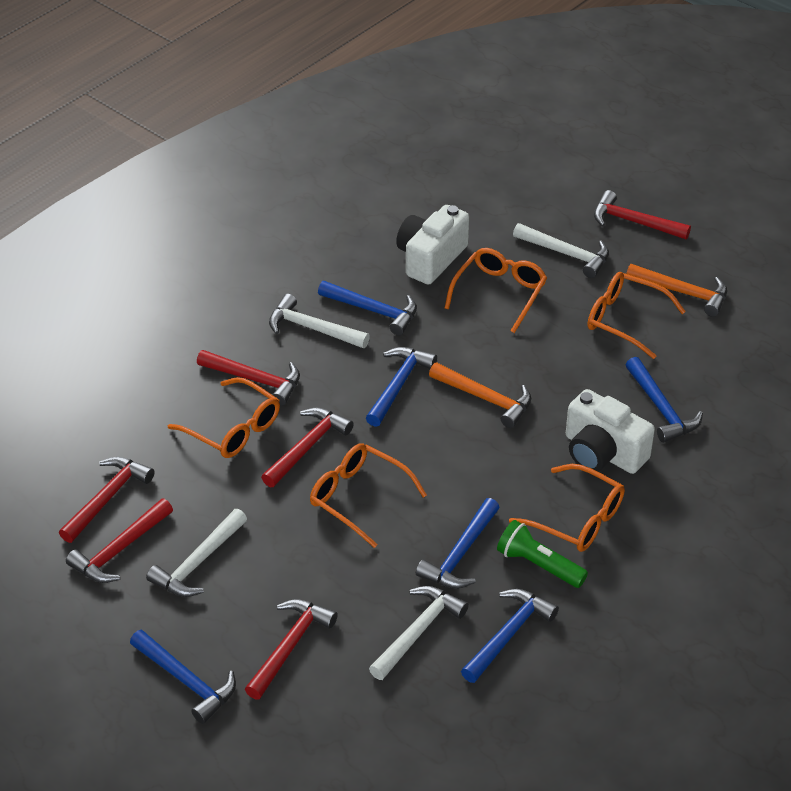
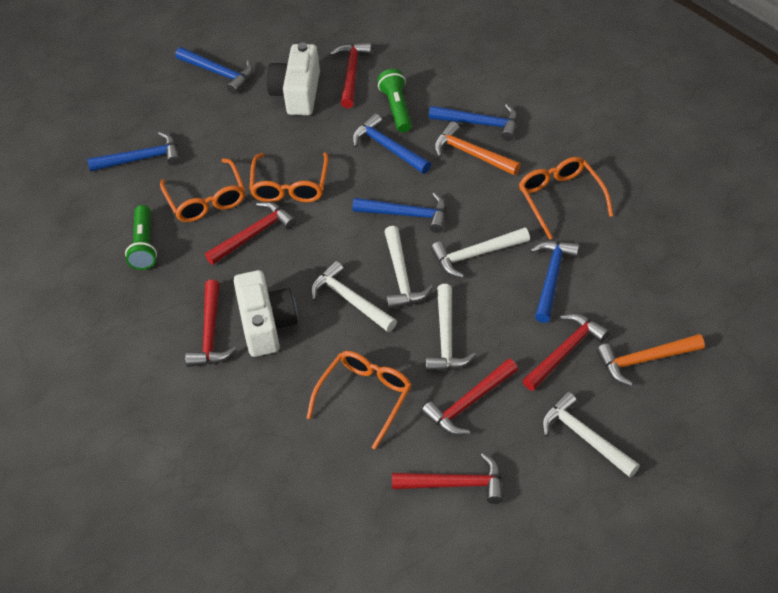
green flashlight: 1 -> 2
orange glasses: 5 -> 4
white hammer: 4 -> 5

